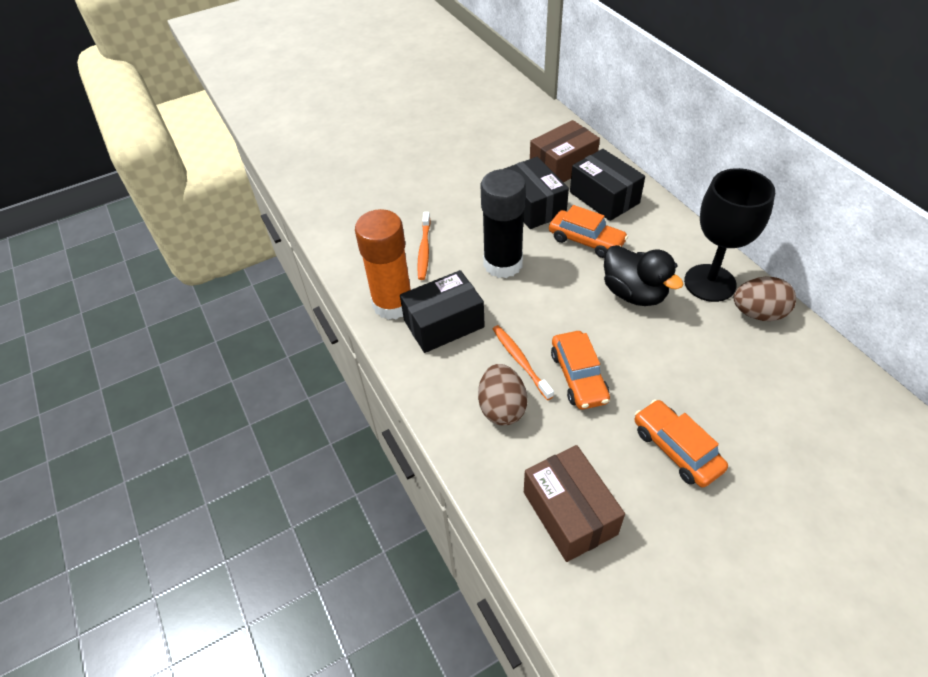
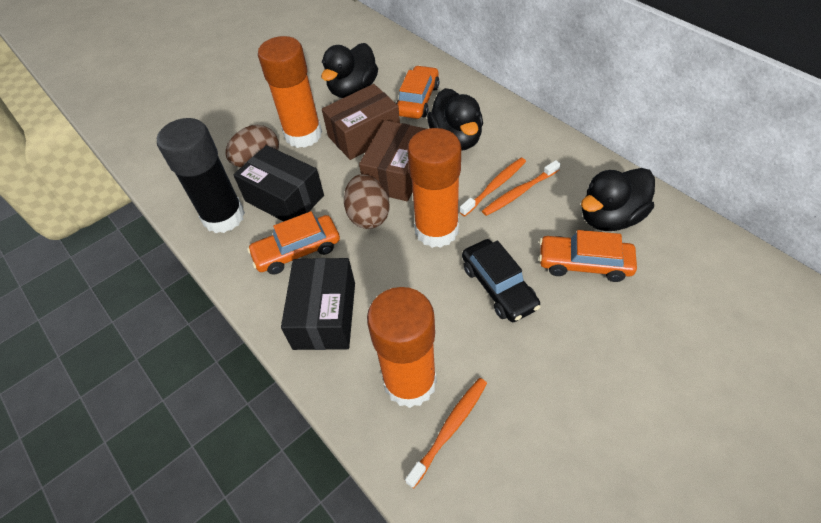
black box: 3 -> 2
black car: 0 -> 1
black duck: 1 -> 3
black goblet: 1 -> 0
orange glue stick: 1 -> 3
orange toothbrush: 2 -> 3

